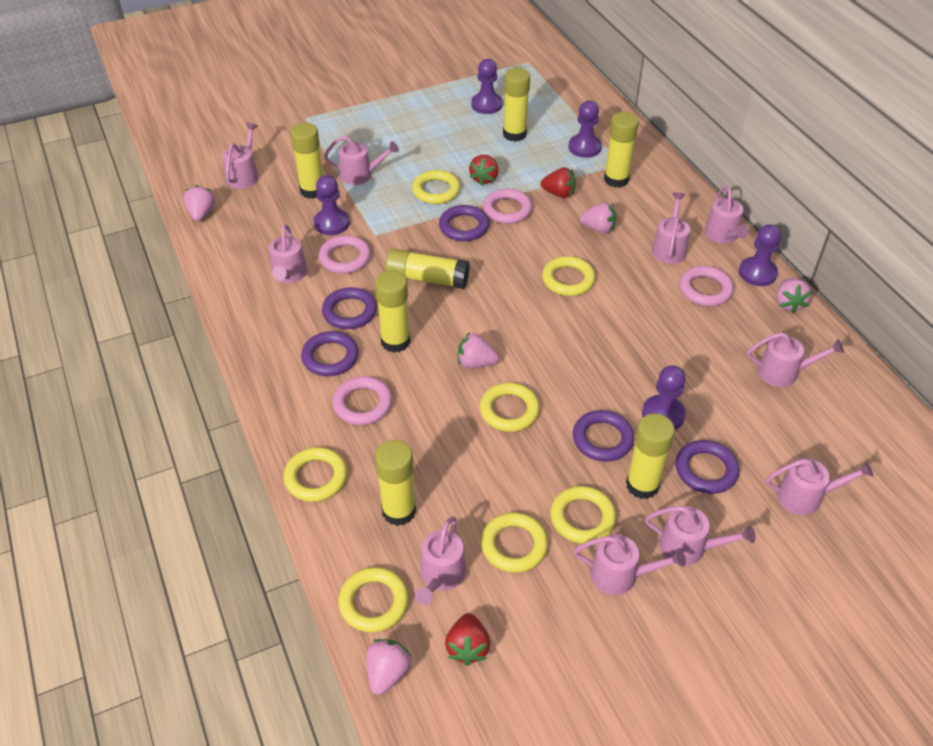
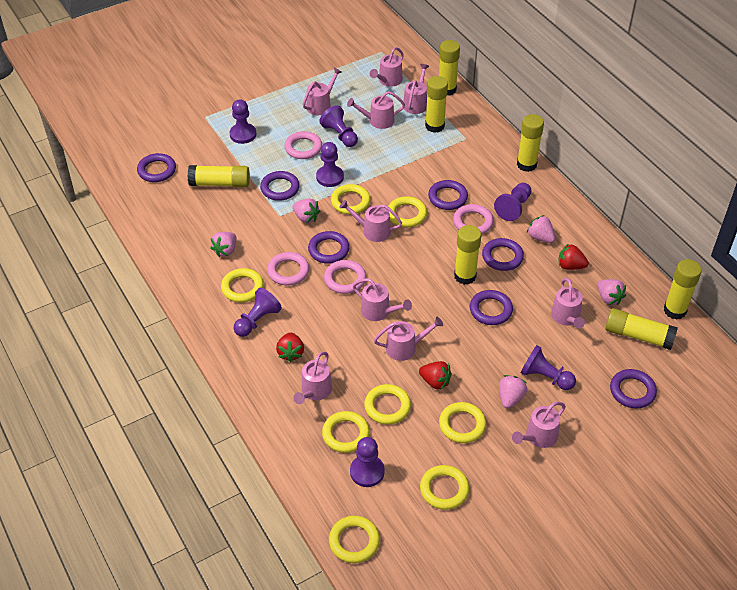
purple pawn: 5 -> 7
purple ring: 5 -> 7
yellow ring: 7 -> 8

